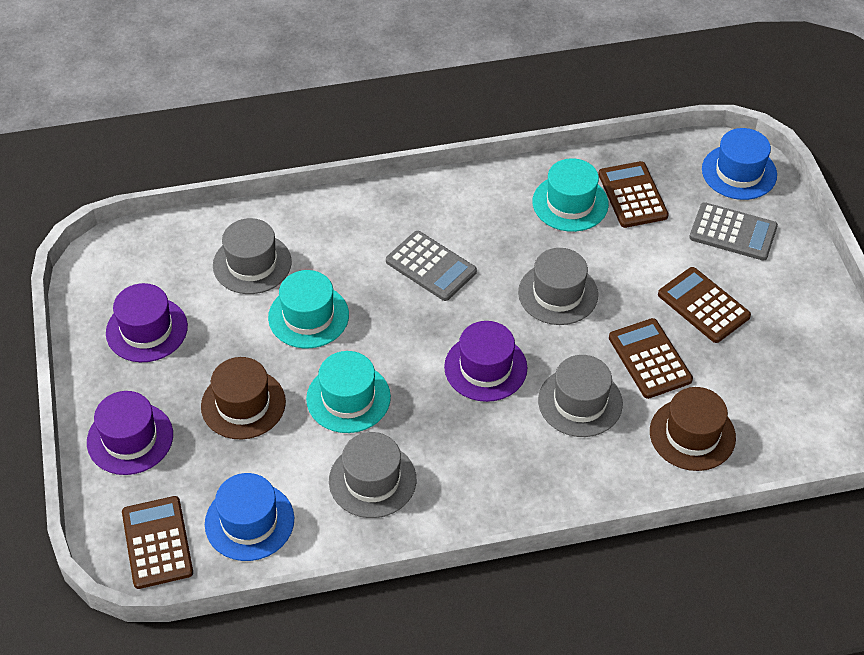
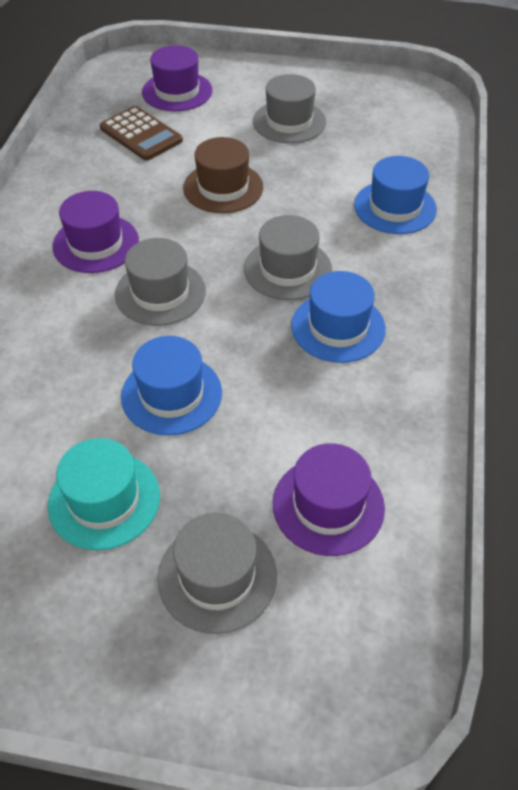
blue hat: 2 -> 3
brown calculator: 4 -> 1
brown hat: 2 -> 1
grey calculator: 2 -> 0
turquoise hat: 3 -> 1

